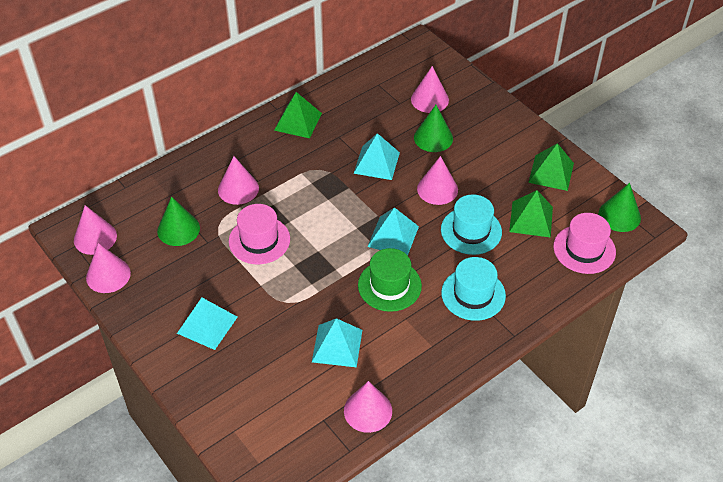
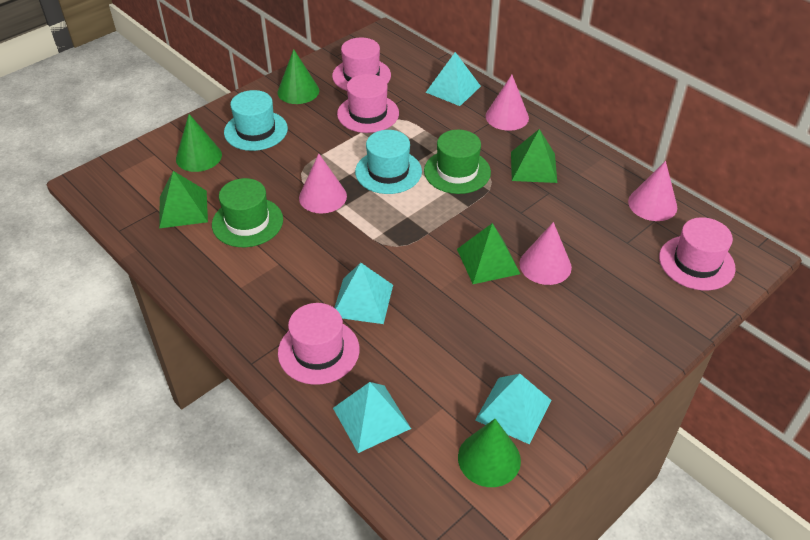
green hat: 1 -> 2
pink cone: 6 -> 4
pink hat: 2 -> 4

